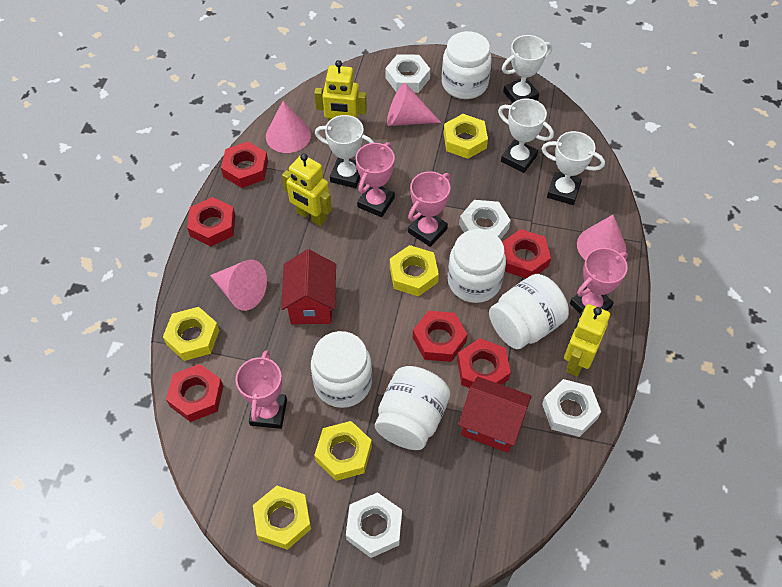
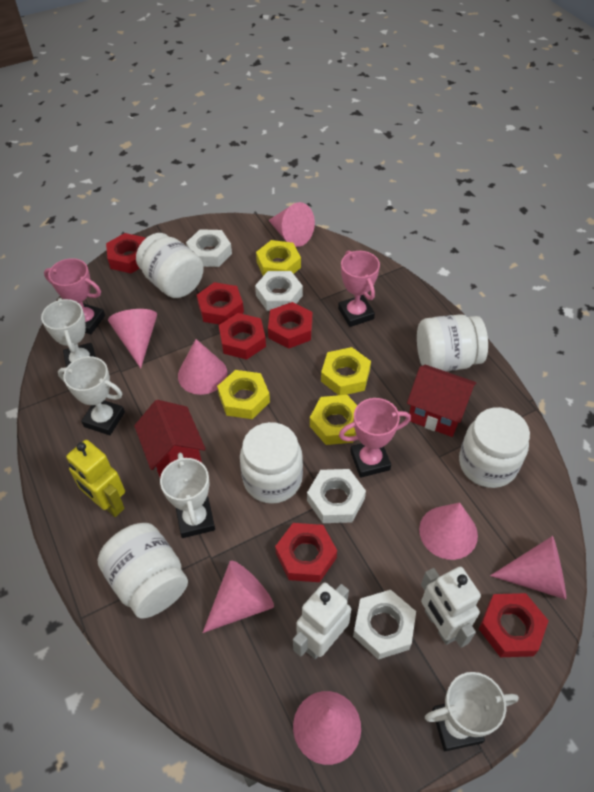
pink cone: 4 -> 7
pink trophy: 4 -> 3
white robot: 0 -> 2
yellow nut: 5 -> 4
yellow robot: 3 -> 1

